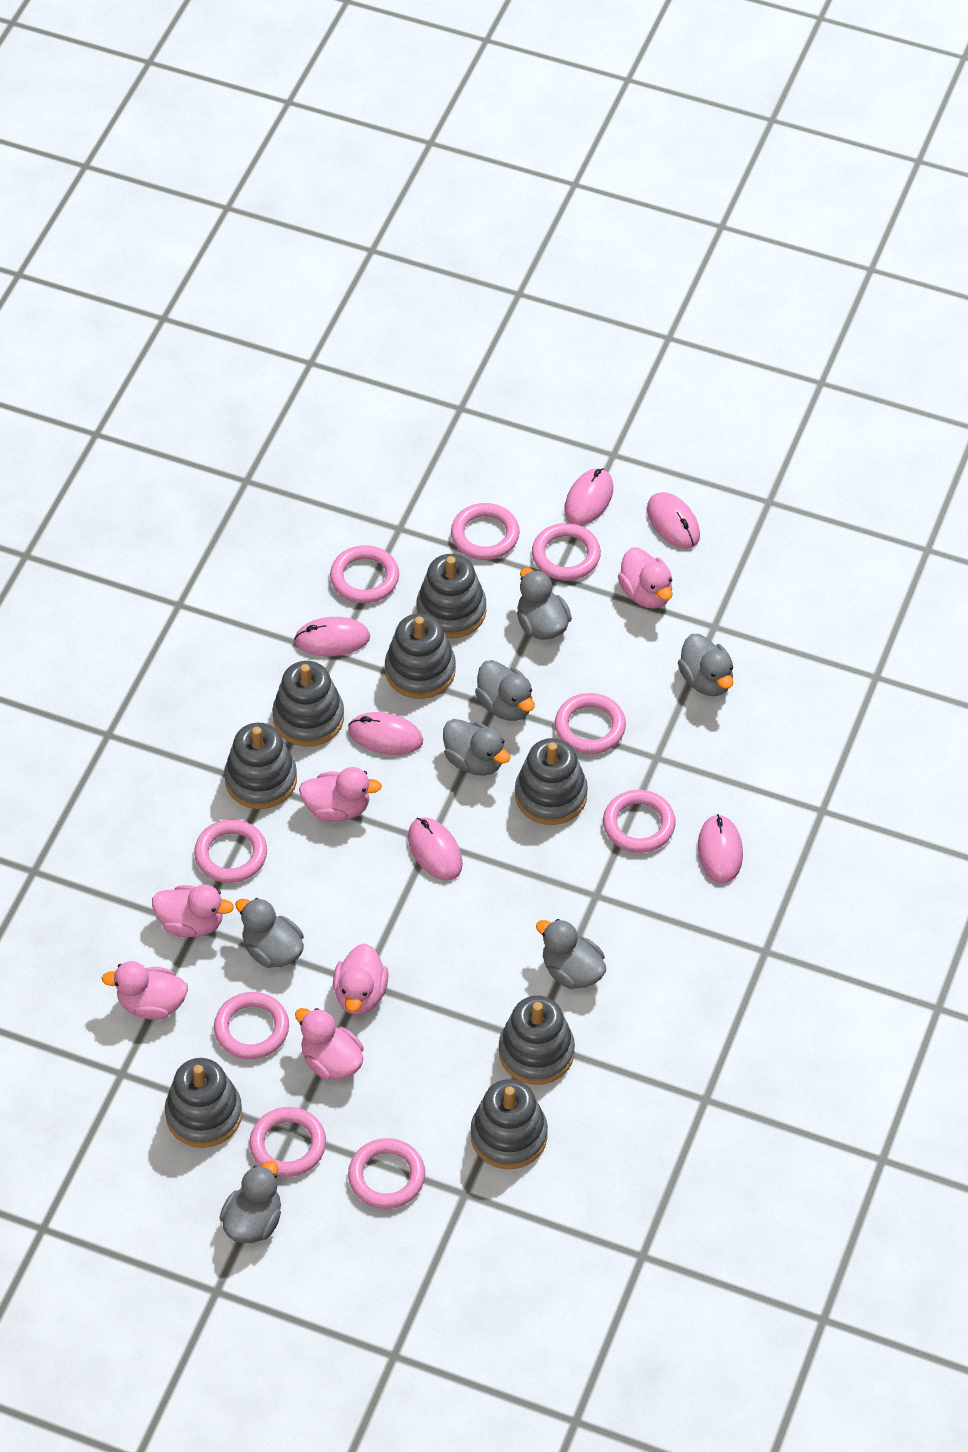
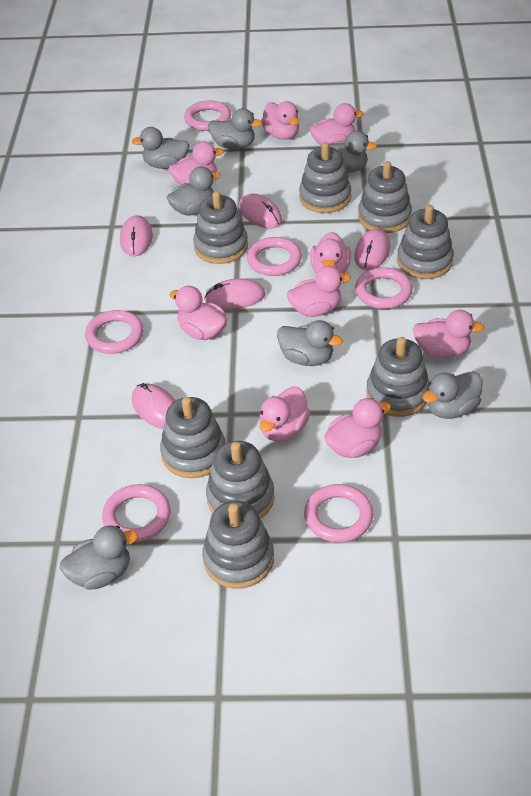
pink duck: 6 -> 9
pink mouse: 6 -> 5
pink ring: 9 -> 6

